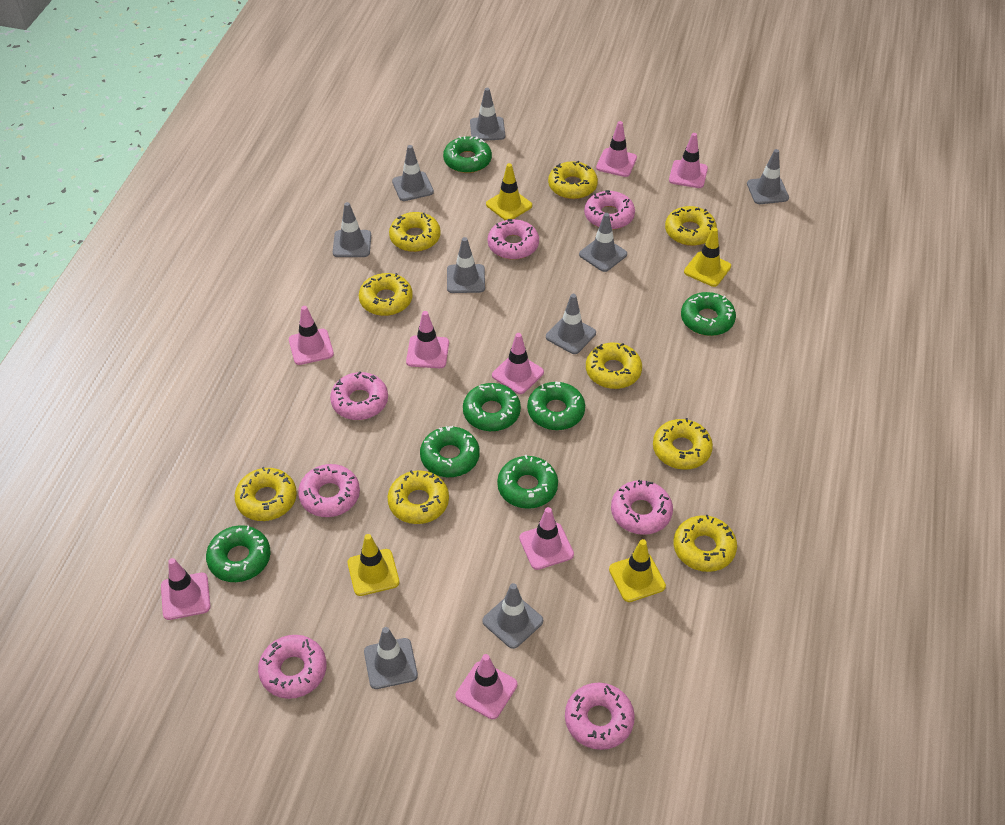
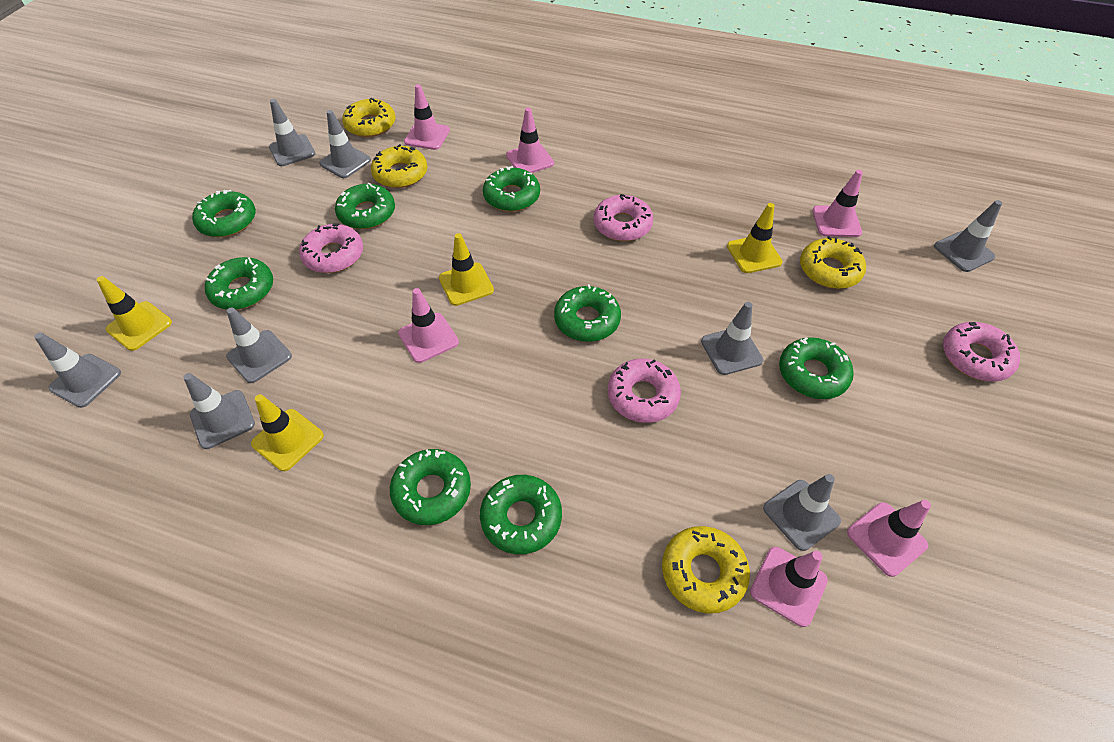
green donut: 7 -> 8
grey traffic cone: 9 -> 8
pink donut: 7 -> 4
pink traffic cone: 8 -> 6
yellow donut: 9 -> 4

